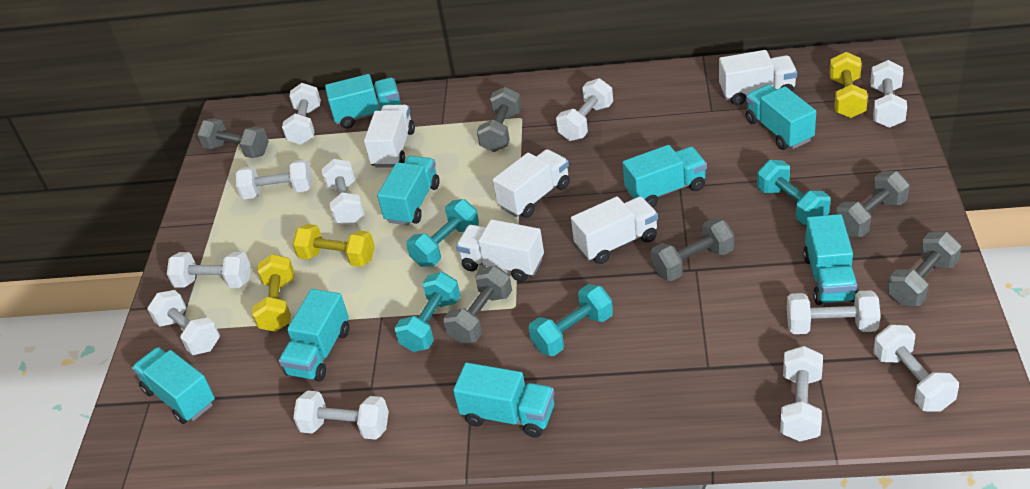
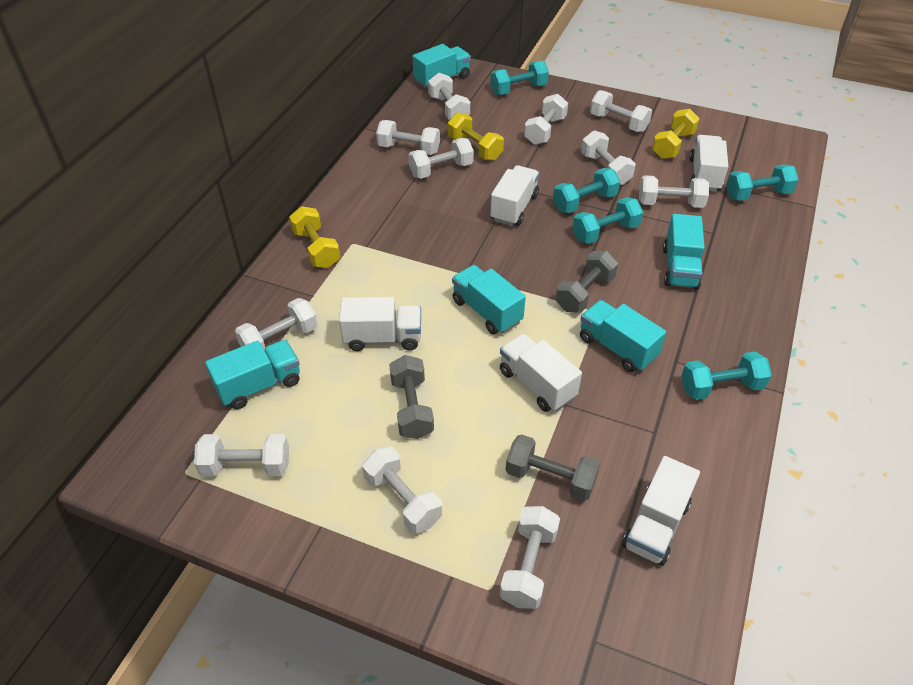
grey dumbbell: 6 -> 3
turquoise dumbbell: 4 -> 5
turquoise truck: 8 -> 5

